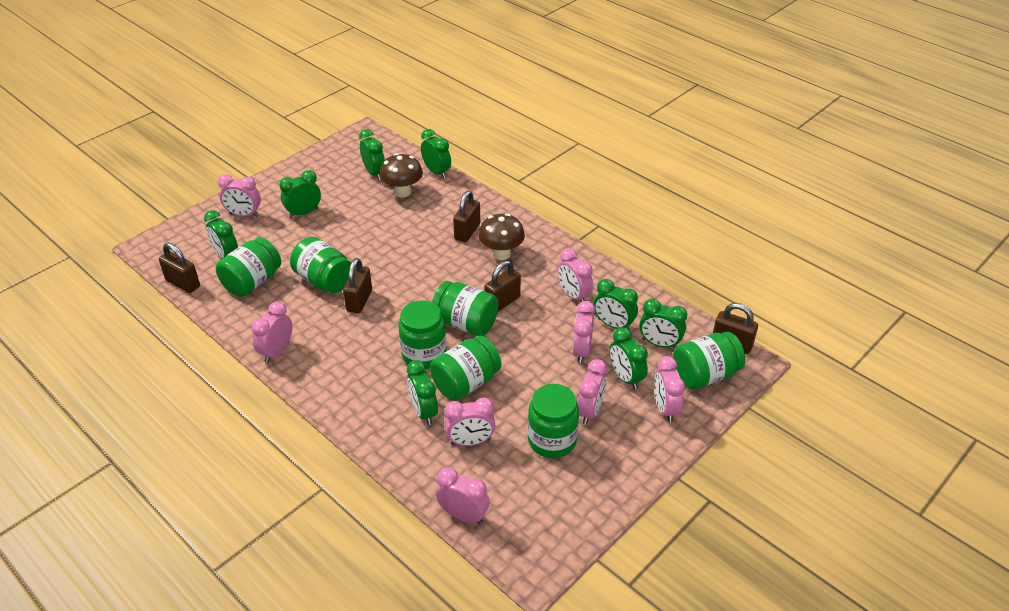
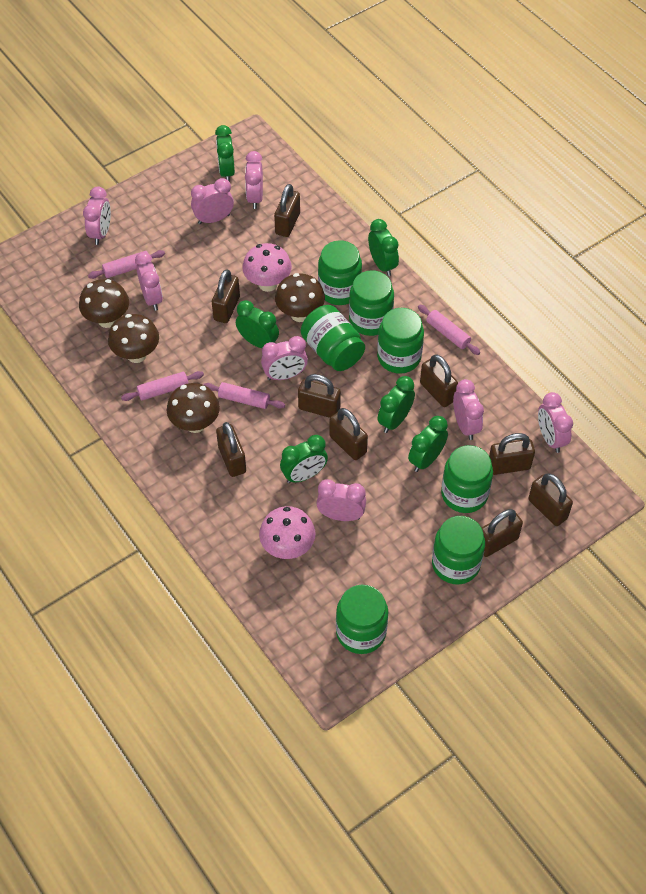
brown mushroom: 2 -> 4
brown padlock: 5 -> 9
green clock: 8 -> 6
pink mushroom: 0 -> 2
pink rolling pin: 0 -> 4

